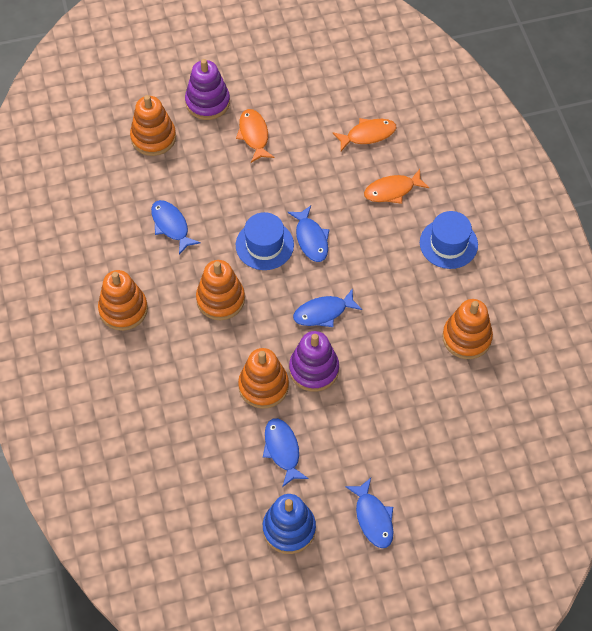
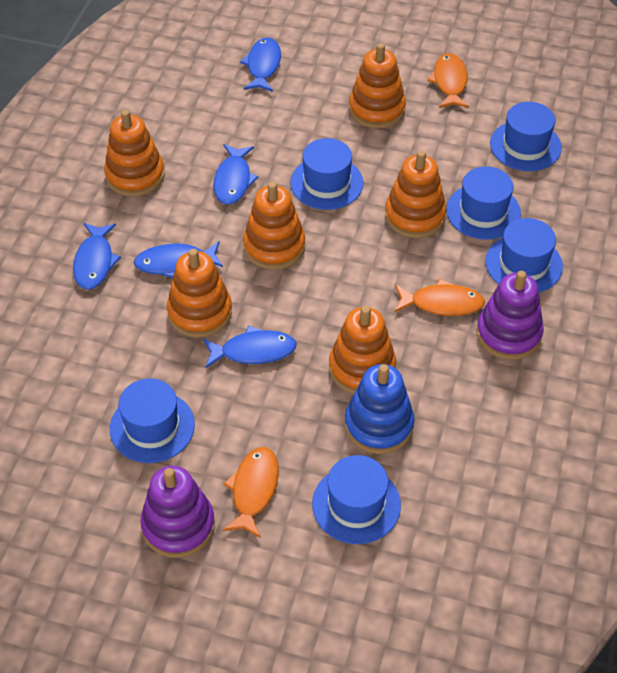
blue hat: 2 -> 6
orange stacking toy: 5 -> 6

